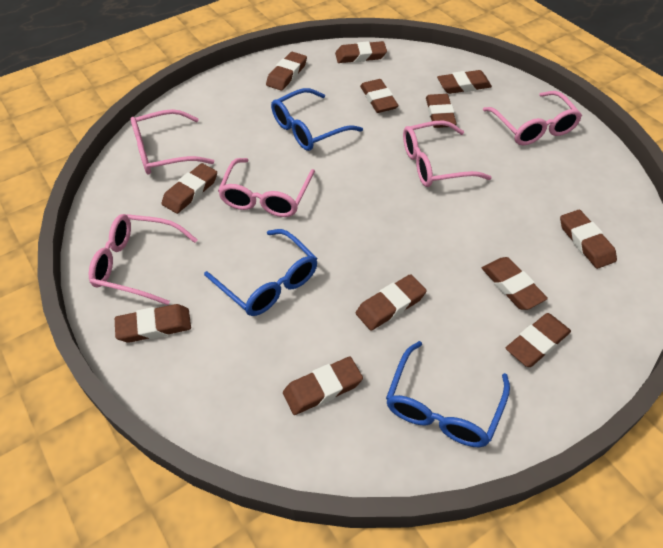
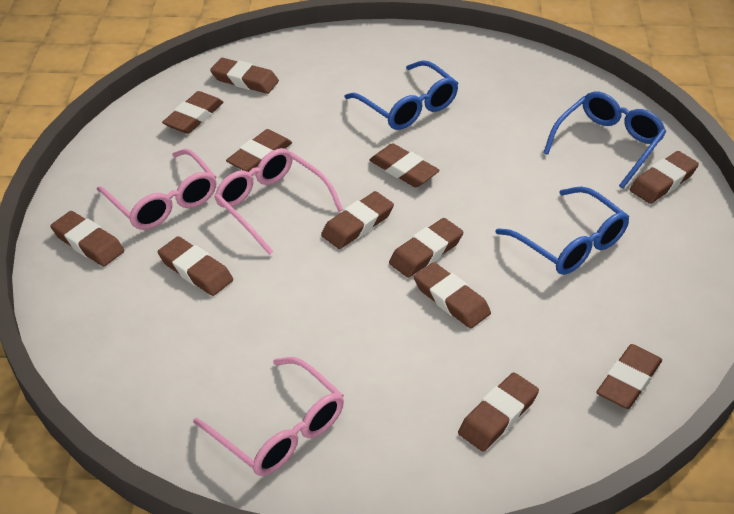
pink glasses: 5 -> 3

